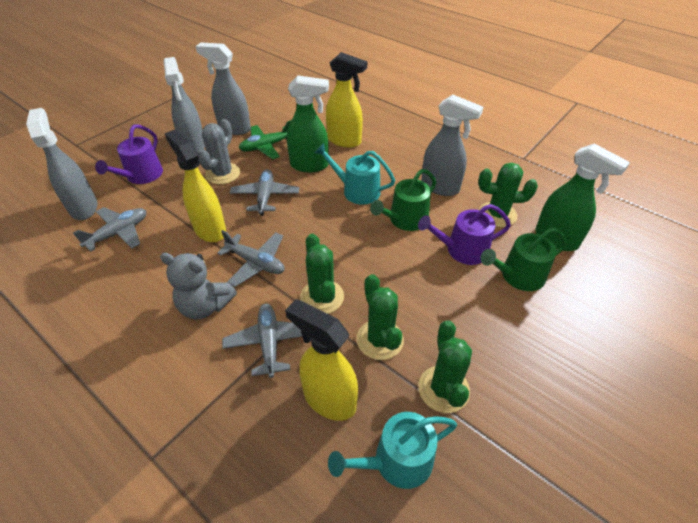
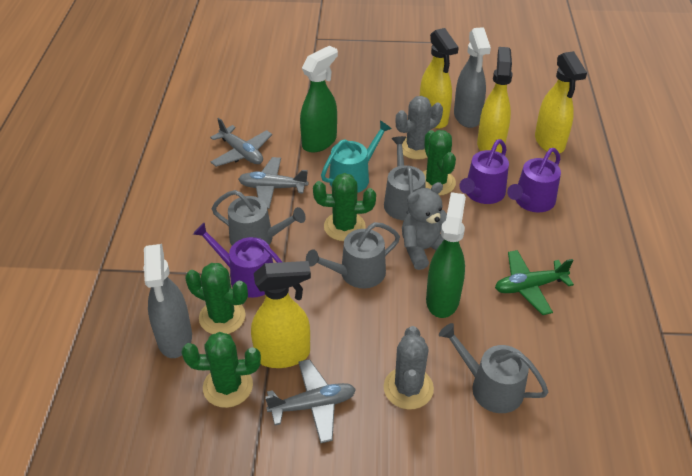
green watering can: 2 -> 0
grey cactus: 1 -> 2
grey plane: 4 -> 3
grey spray bottle: 4 -> 2
grey watering can: 0 -> 4
purple watering can: 2 -> 3
turquoise watering can: 2 -> 1
yellow spray bottle: 3 -> 4

